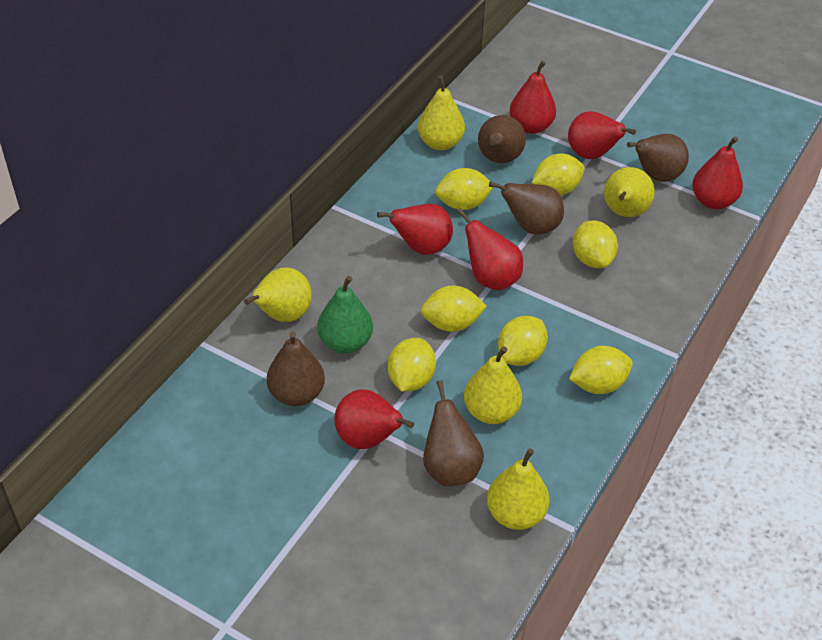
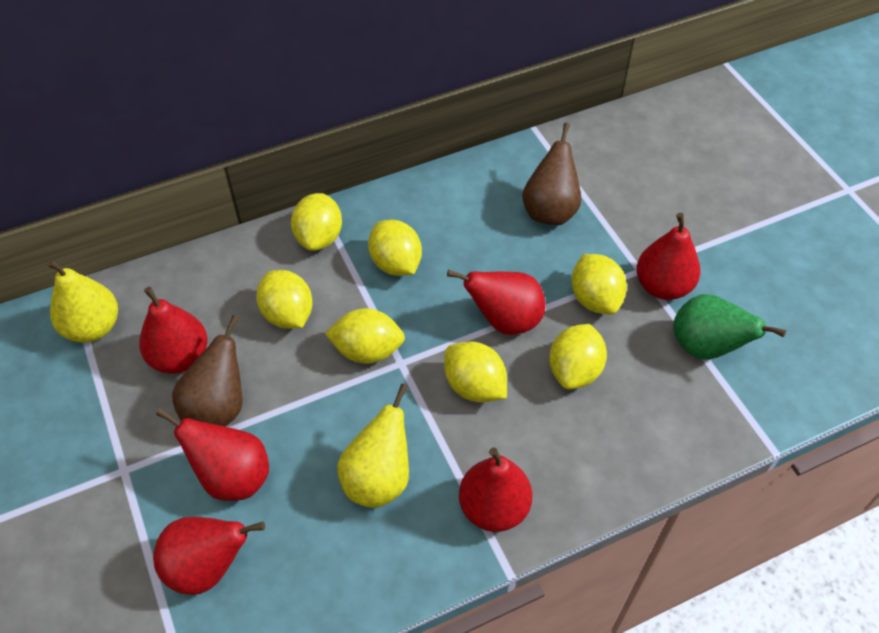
brown pear: 5 -> 2
yellow pear: 5 -> 2

